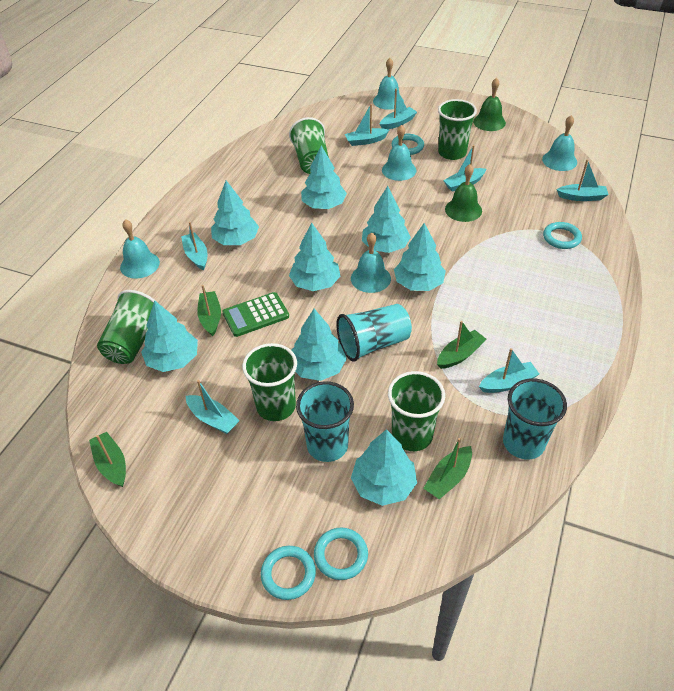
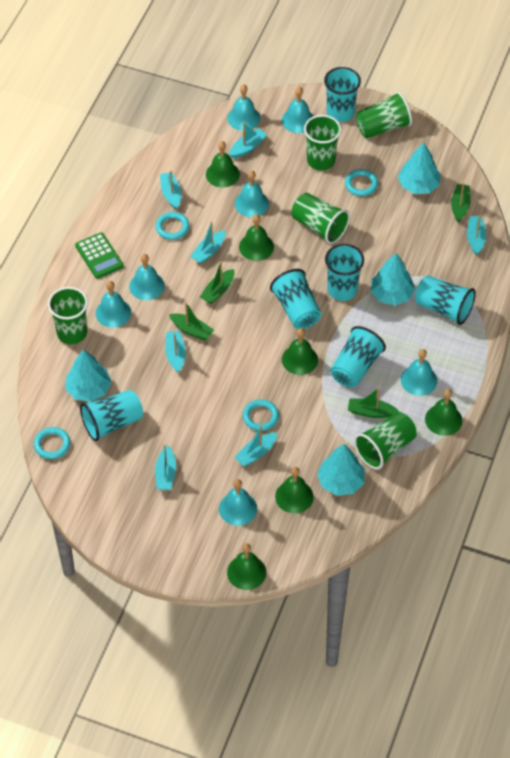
green bell: 2 -> 6
turquoise bell: 5 -> 7
turquoise cup: 3 -> 6
turquoise tree: 8 -> 4

